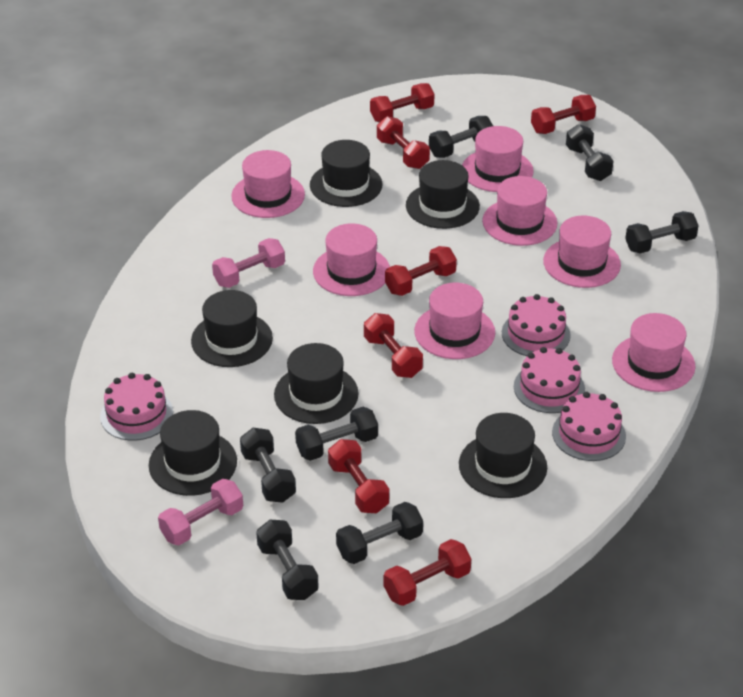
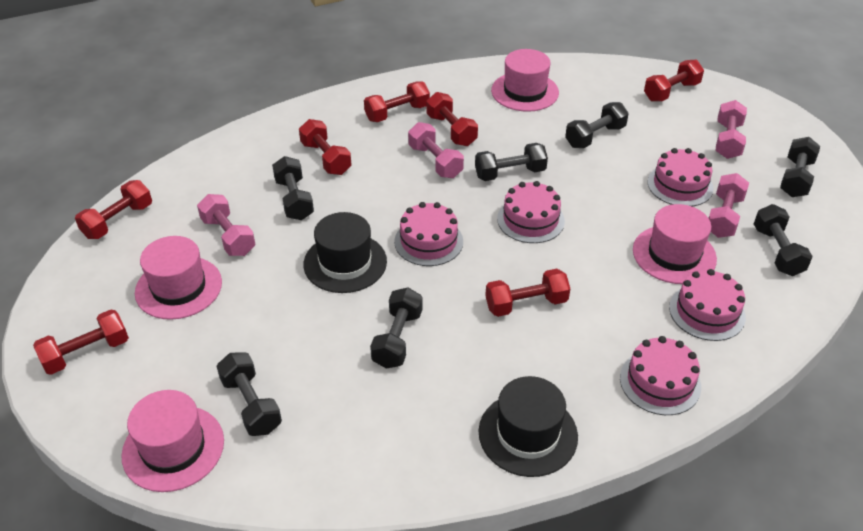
black hat: 6 -> 2
pink cake: 4 -> 5
pink dumbbell: 2 -> 4
pink hat: 7 -> 4

